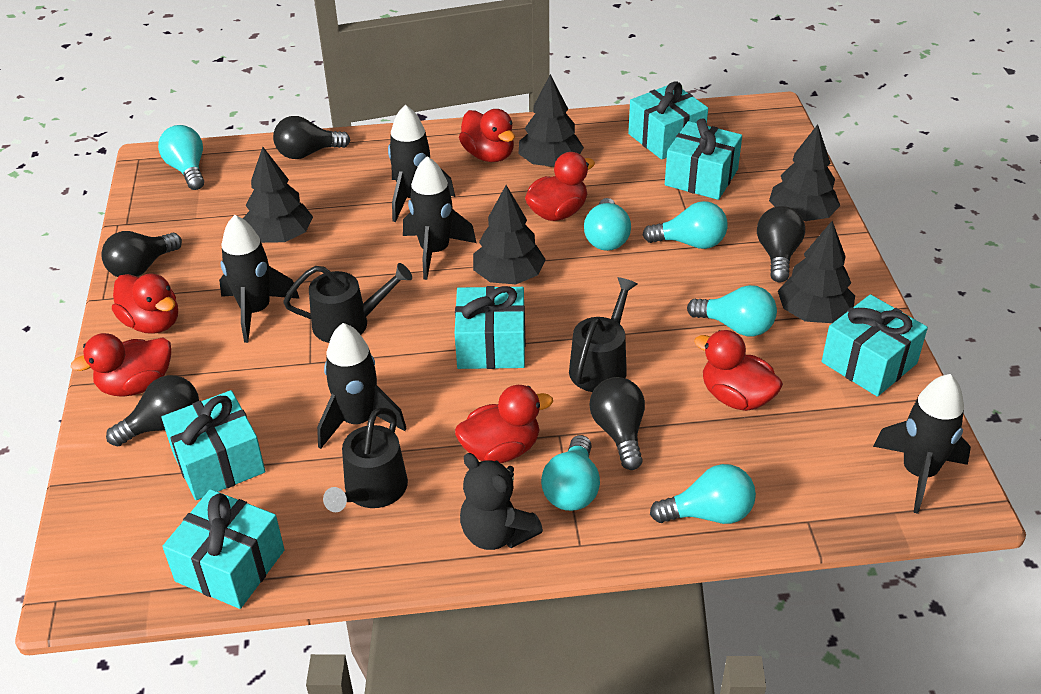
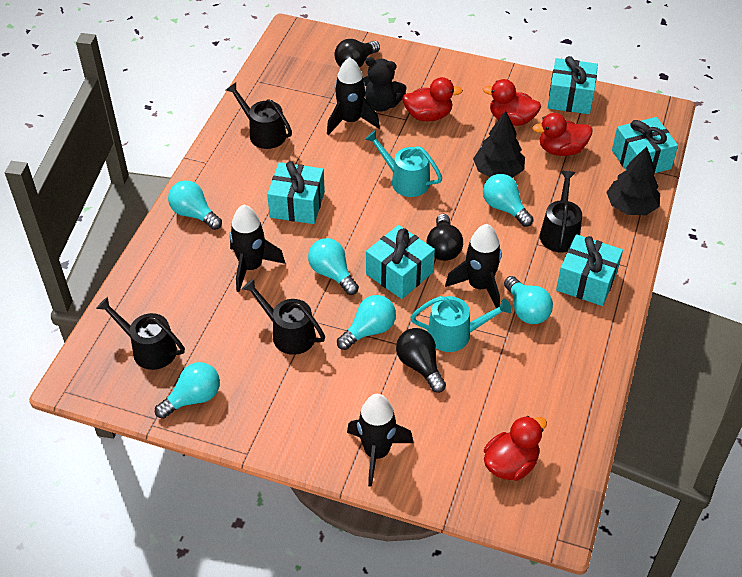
black light bulb: 5 -> 3
black rocket: 5 -> 4
black tree: 5 -> 2
black watering can: 3 -> 4
red duck: 6 -> 4
turquoise gift: 6 -> 5
turquoise watering can: 0 -> 2

